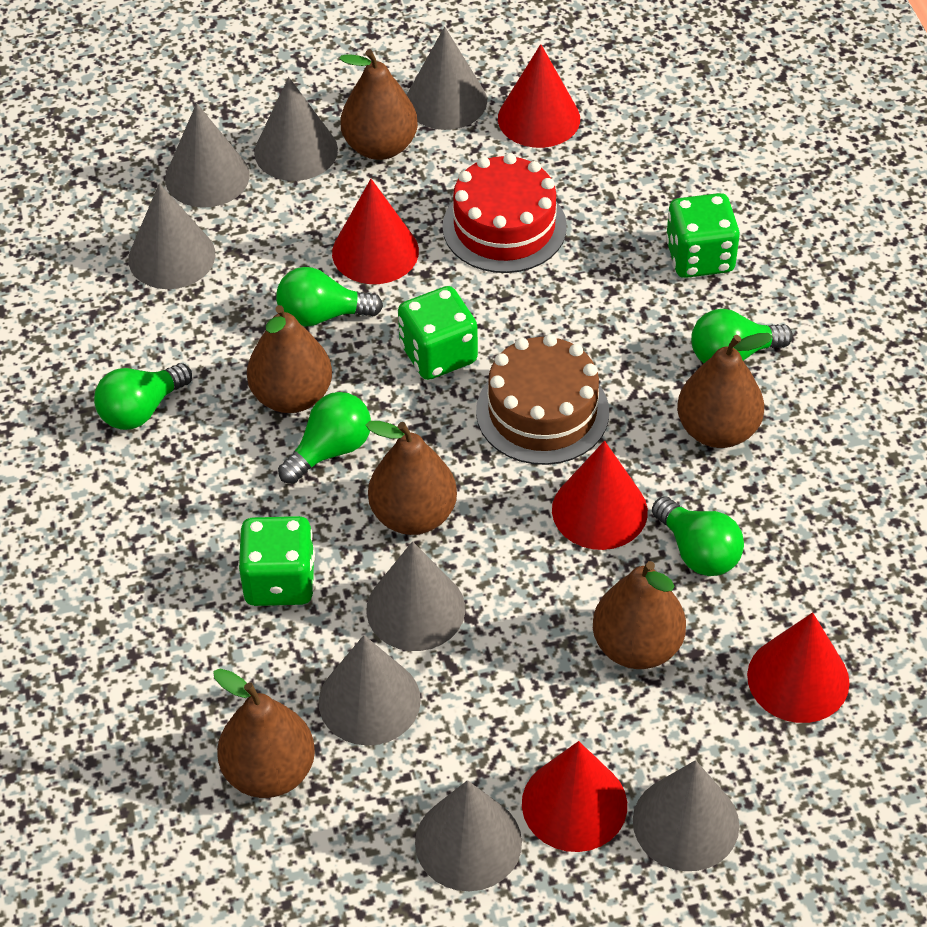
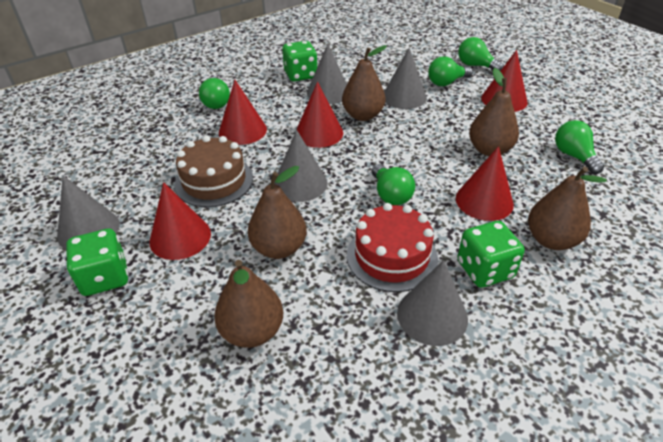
brown pear: 6 -> 5
grey cone: 8 -> 5

